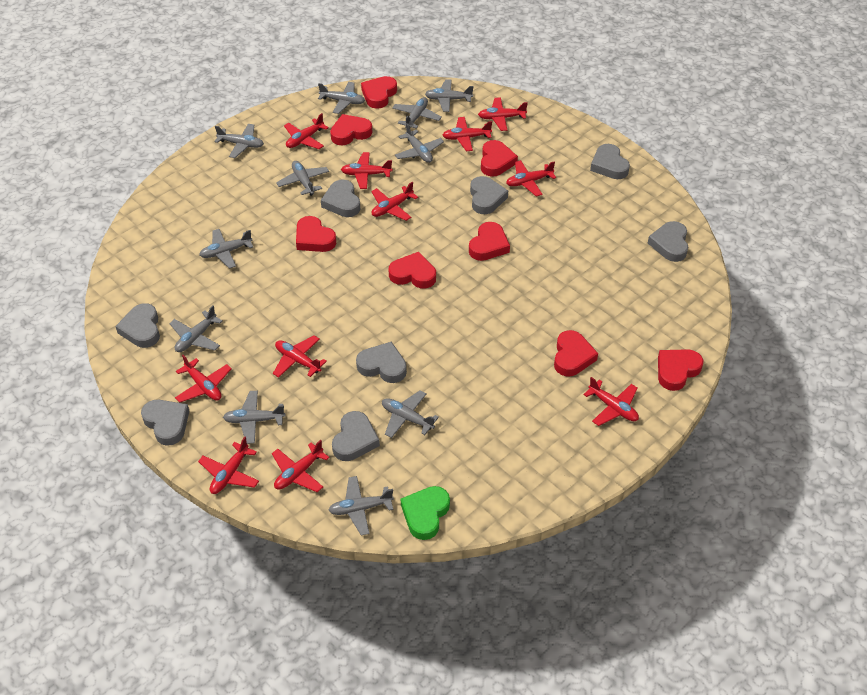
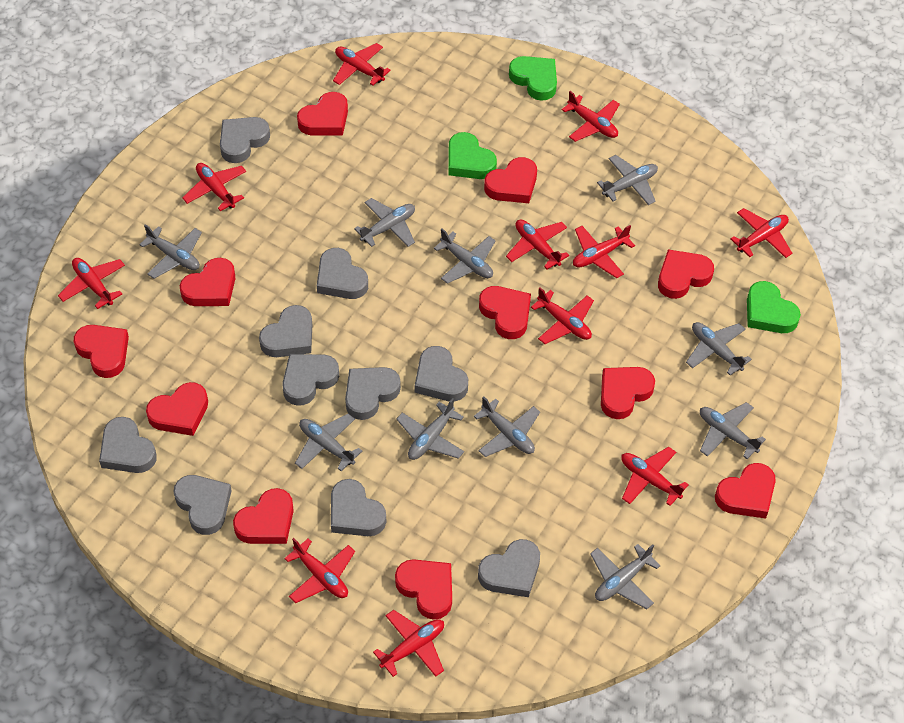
green heart: 1 -> 3
grey heart: 8 -> 10
grey plane: 11 -> 10
red heart: 8 -> 11

